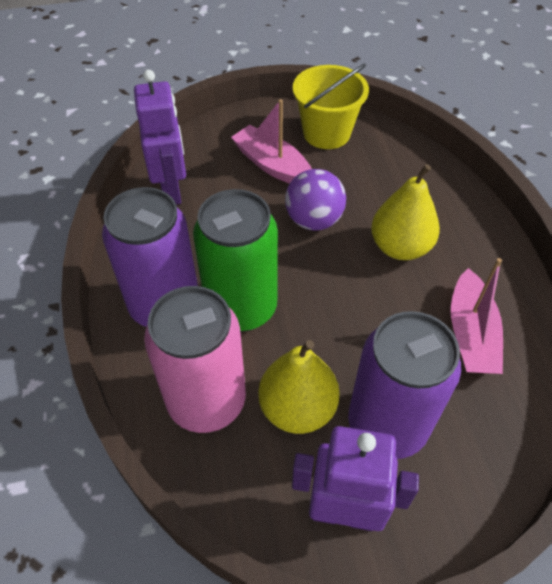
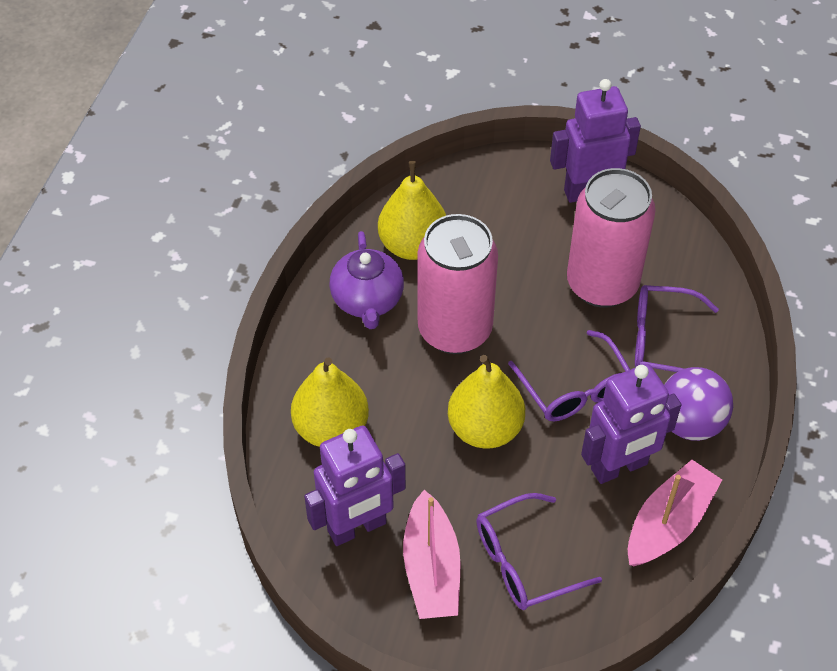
green can: 1 -> 0
pink can: 1 -> 2
purple can: 2 -> 0
purple glasses: 0 -> 3
purple robot: 2 -> 3
purple teapot: 0 -> 1
yellow bucket: 1 -> 0
yellow pear: 2 -> 3

